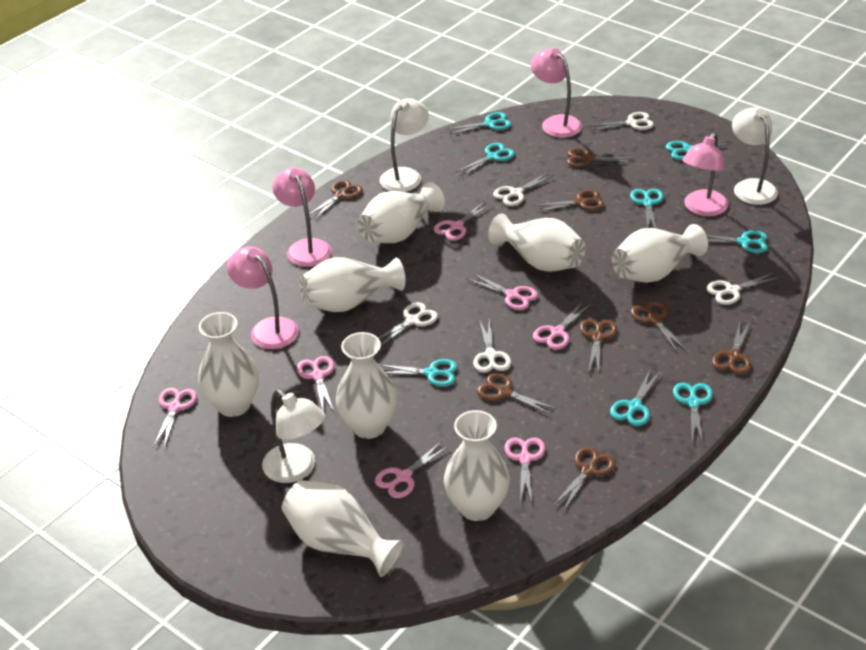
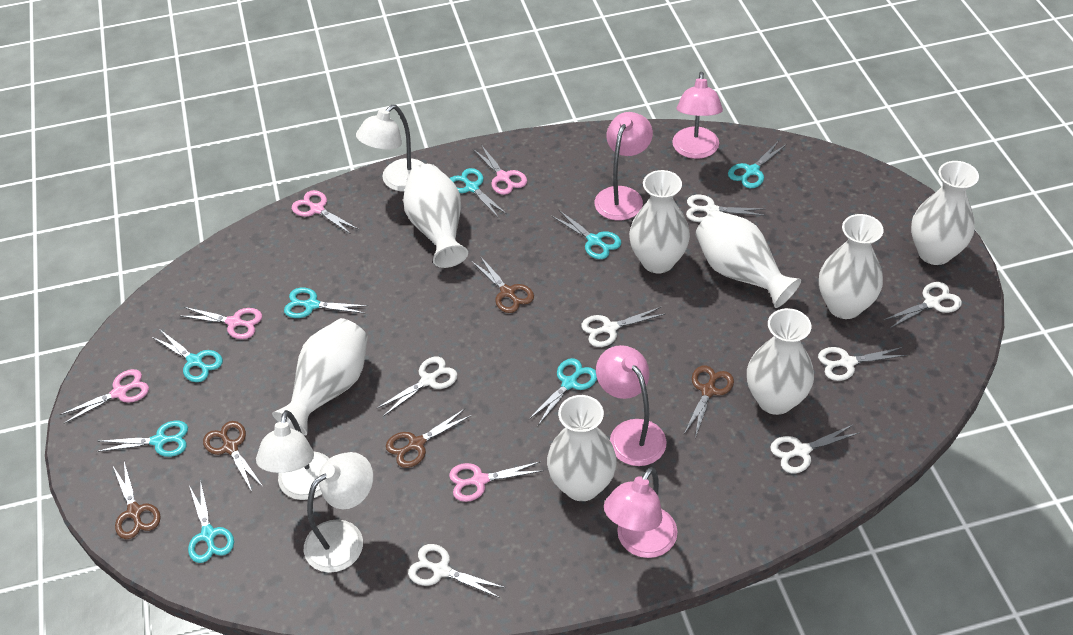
brown scissors: 8 -> 5
pink scissors: 7 -> 5
white scissors: 5 -> 7

